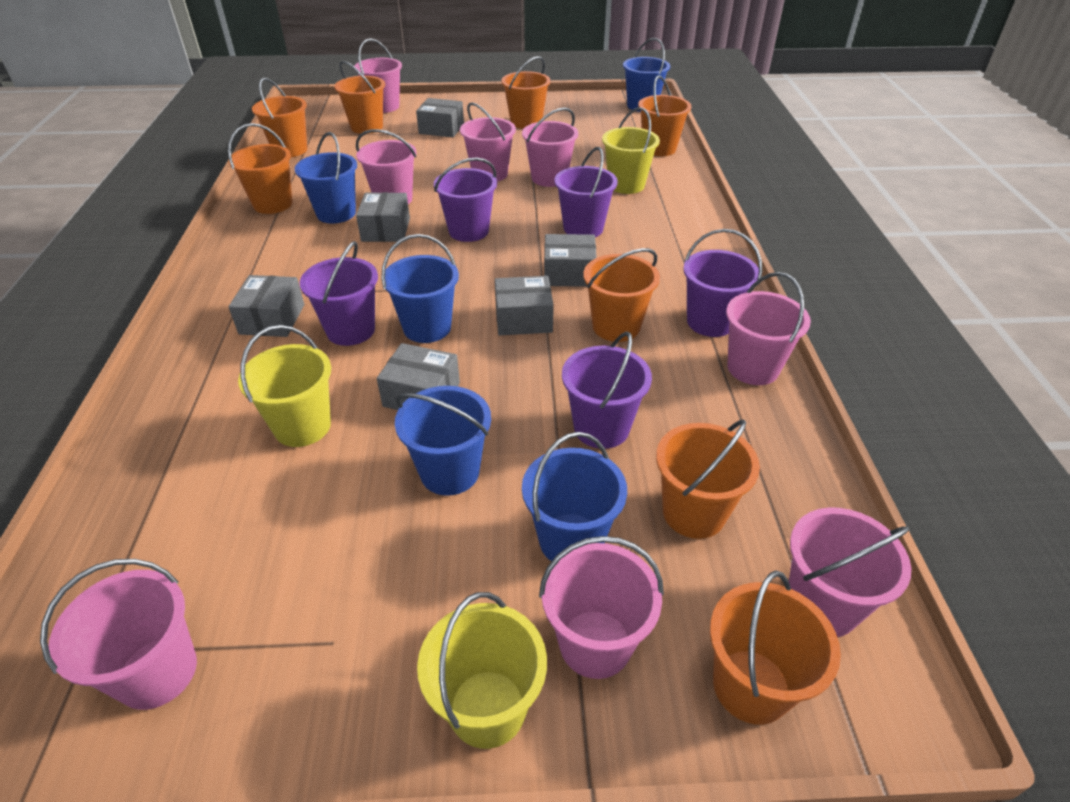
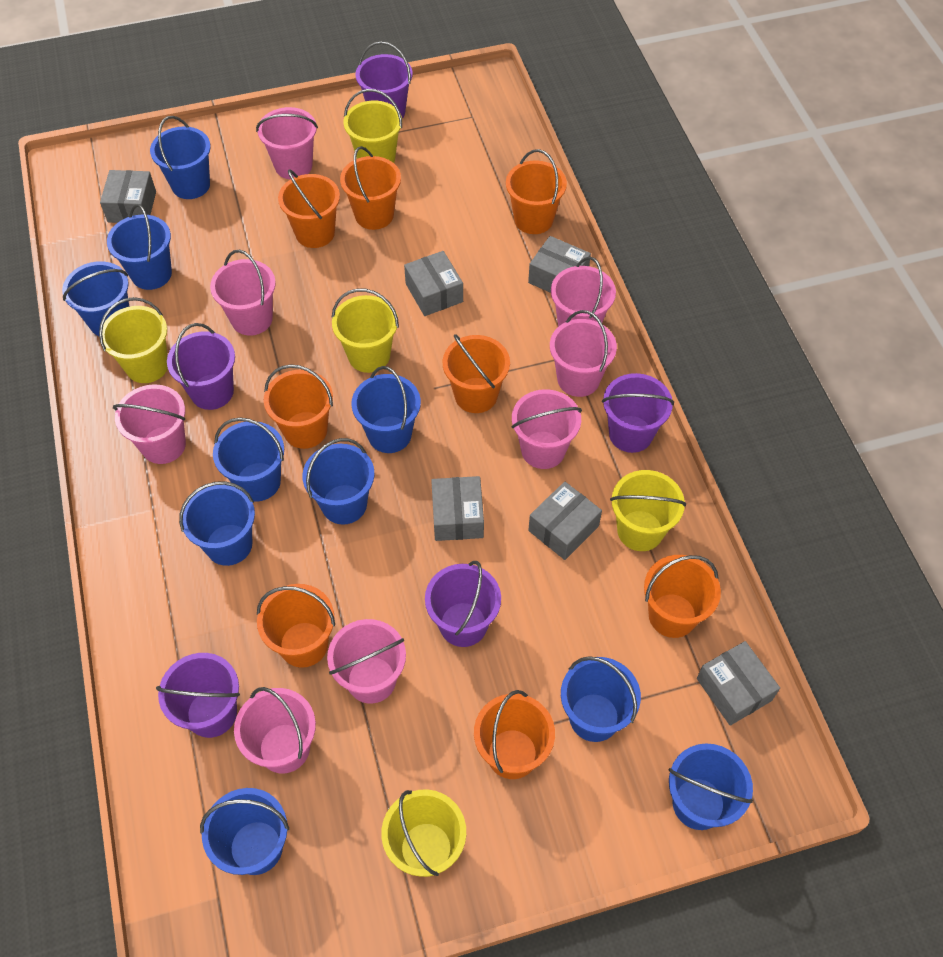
blue bucket: 5 -> 10
yellow bucket: 3 -> 5

